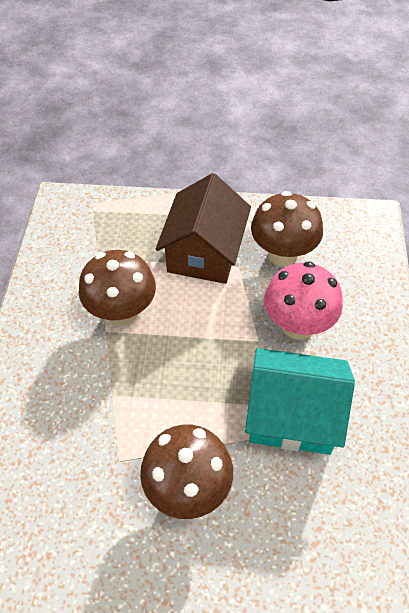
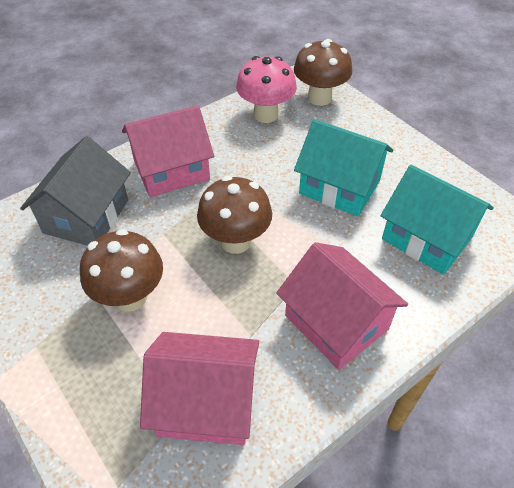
brown house: 1 -> 0
grey house: 0 -> 1
pink house: 0 -> 3
turquoise house: 1 -> 2

